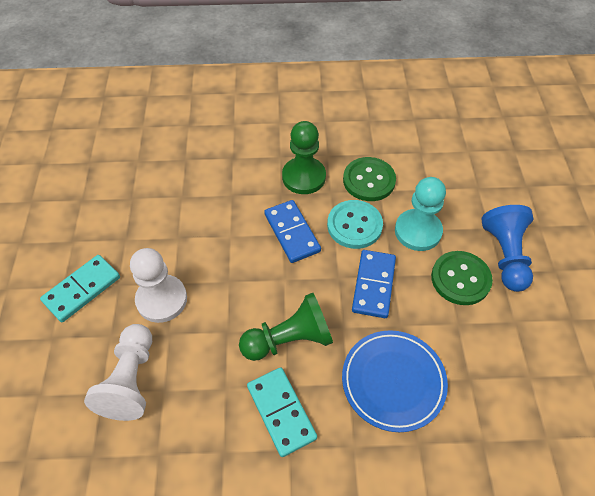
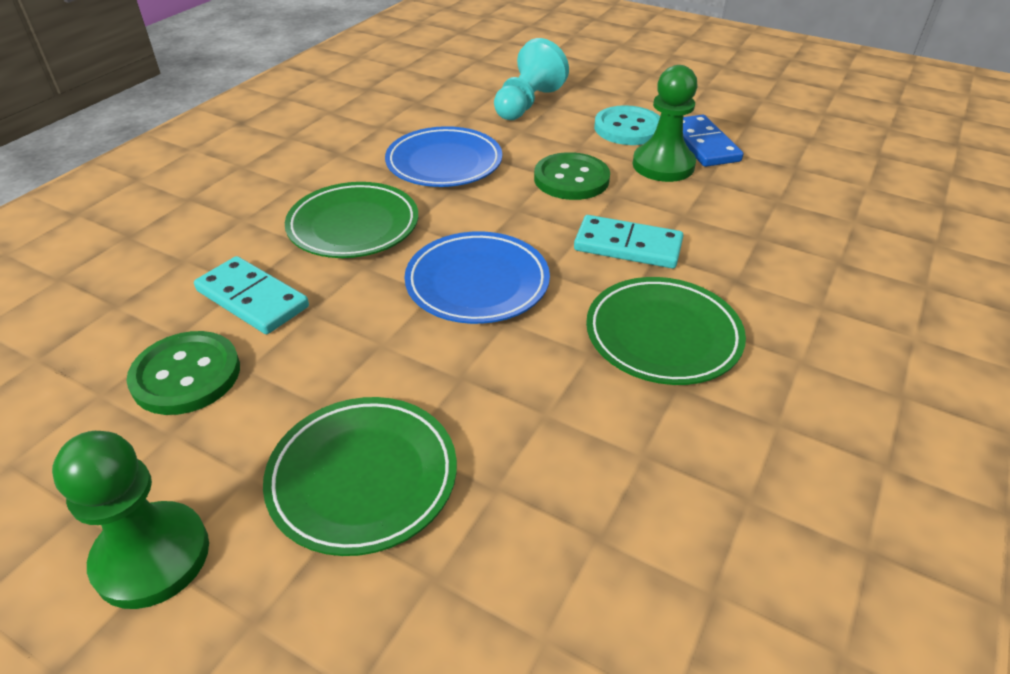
blue domino: 2 -> 1
blue pawn: 1 -> 0
blue plate: 1 -> 2
green plate: 0 -> 3
white pawn: 2 -> 0

